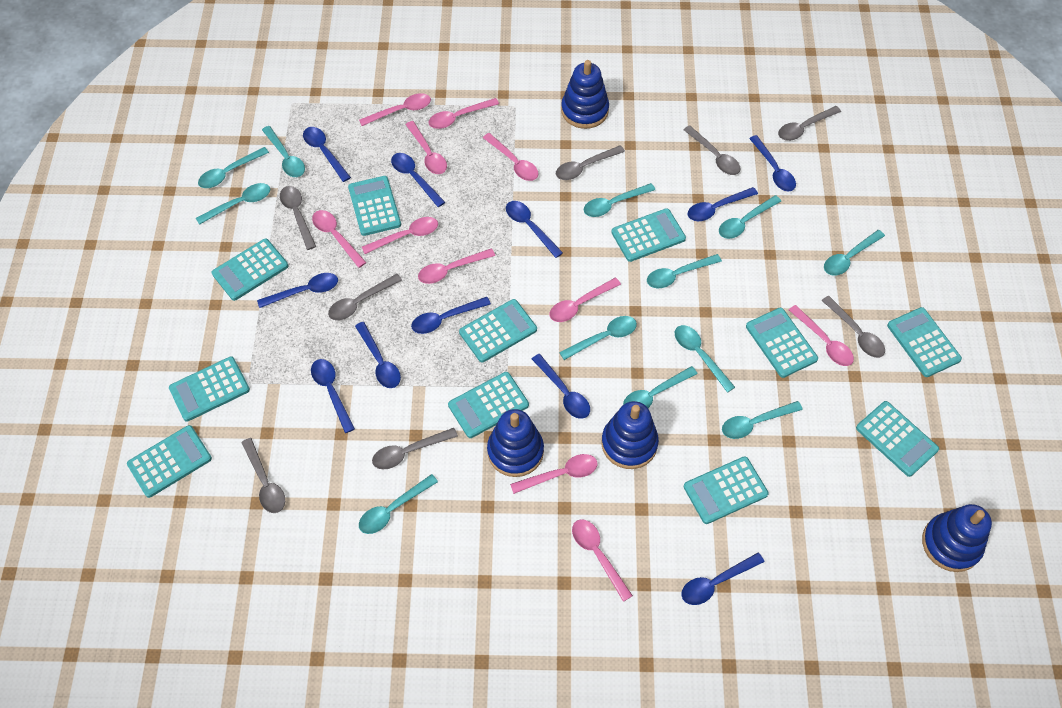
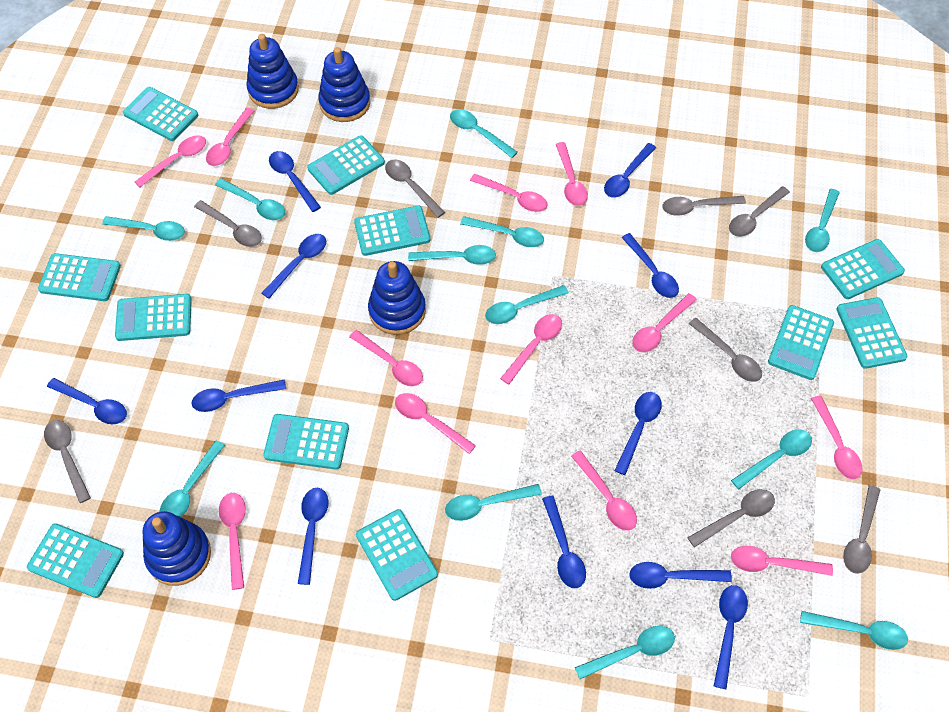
pink spoon: 11 -> 12

